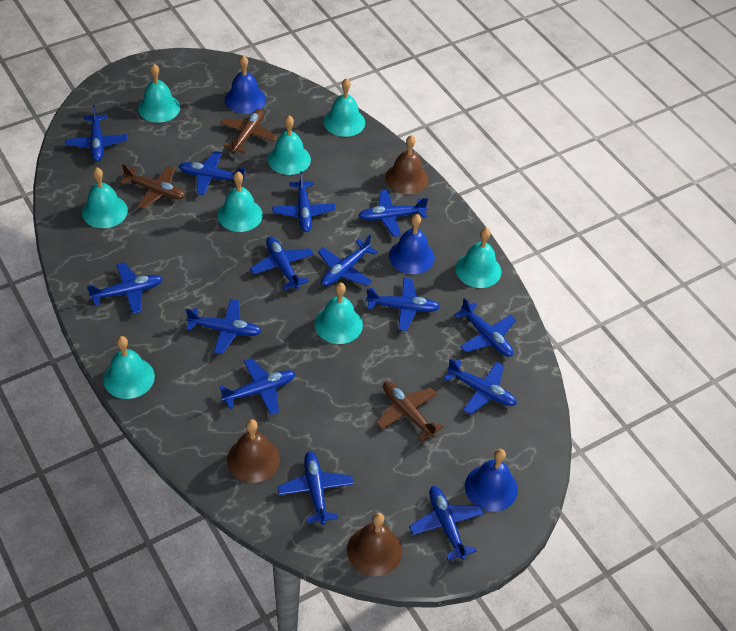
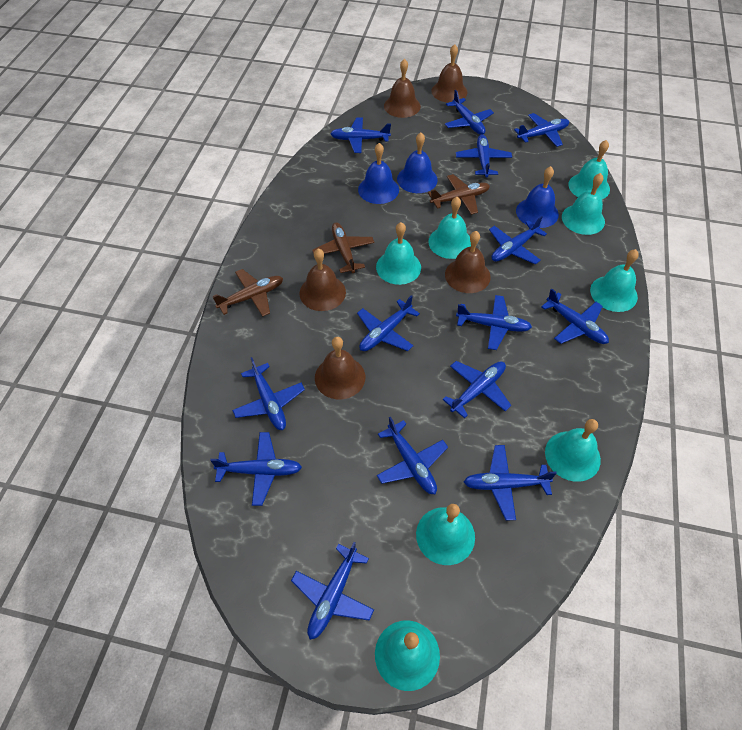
brown bell: 3 -> 5

